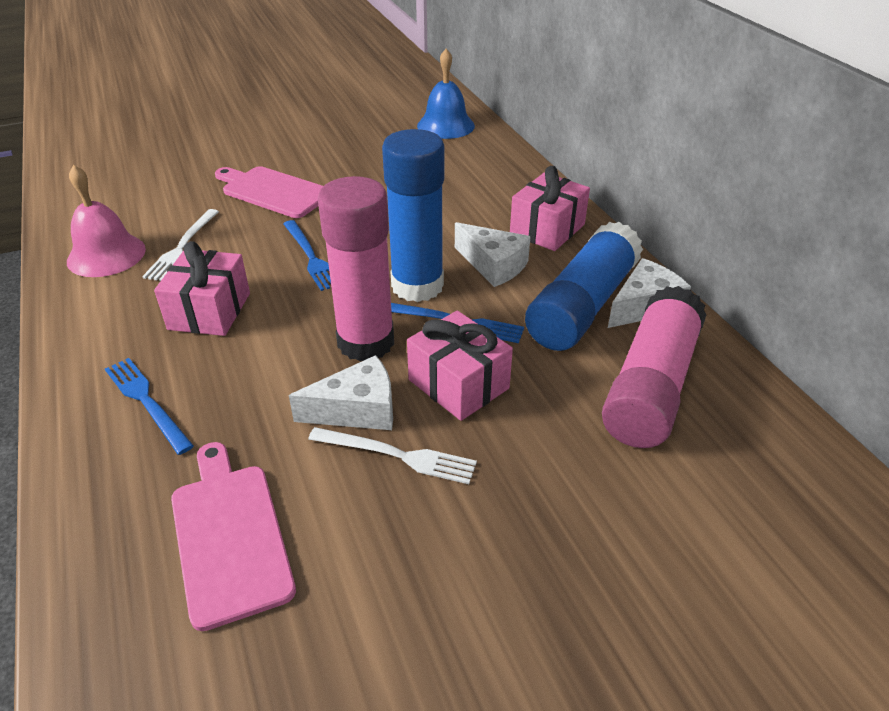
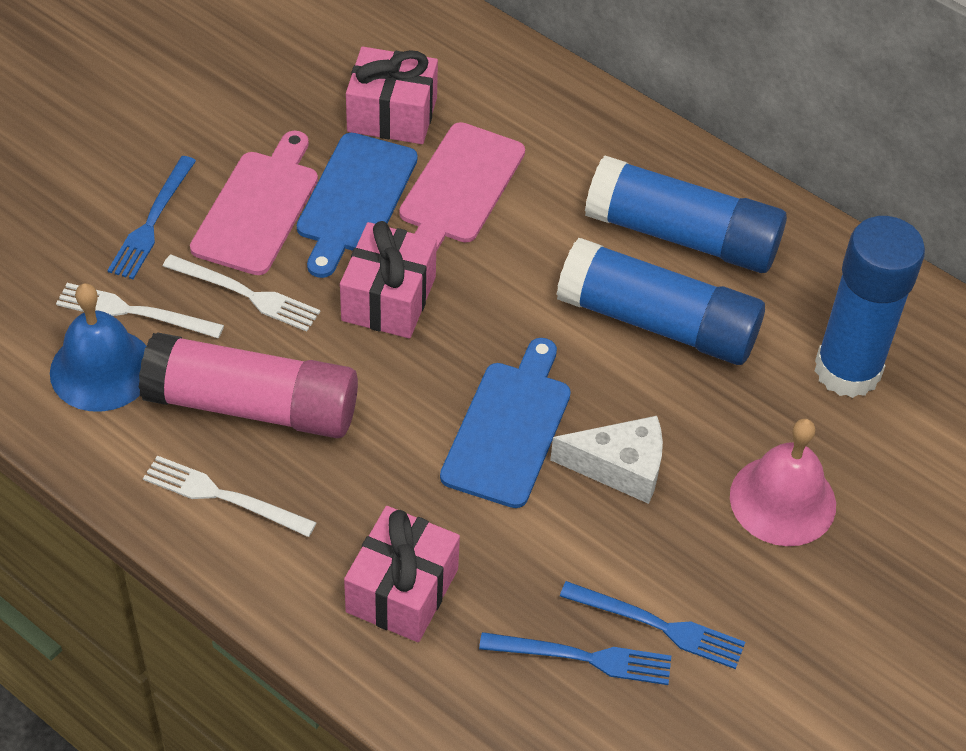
blue cutting board: 0 -> 2
blue glue stick: 2 -> 3
pink glue stick: 2 -> 1
white cheese: 3 -> 1
white fork: 2 -> 3

